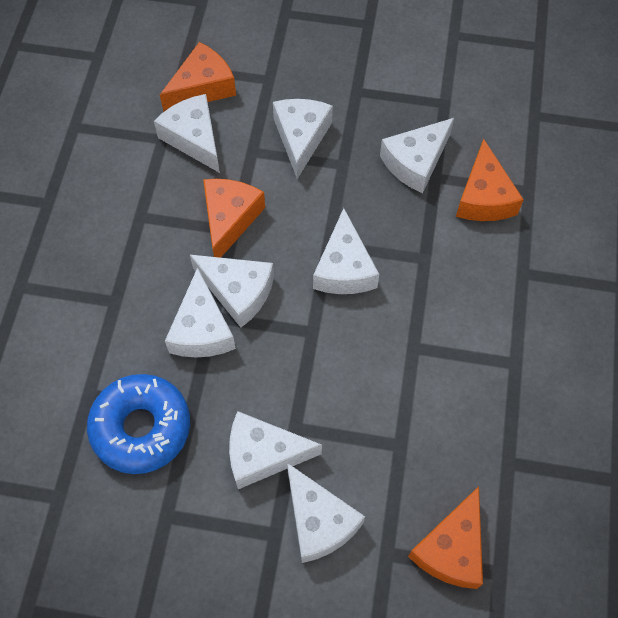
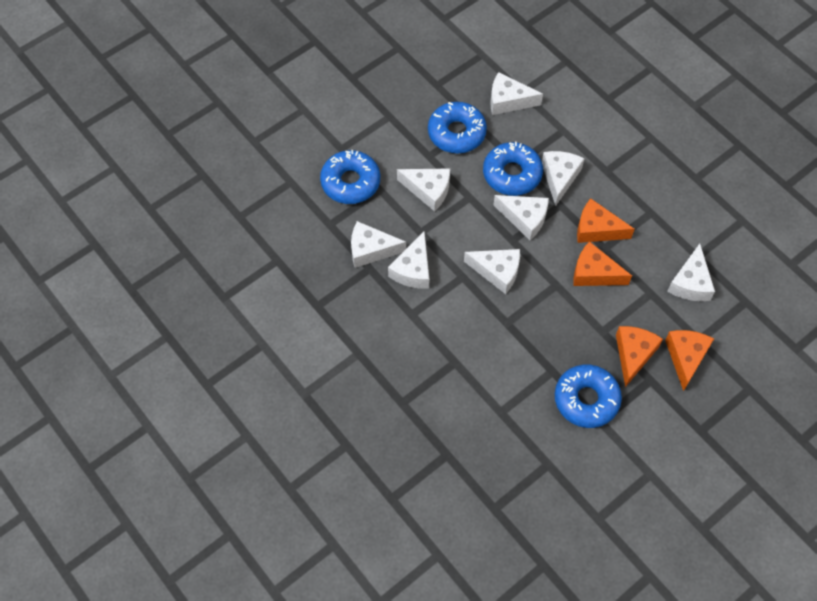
blue donut: 1 -> 4

